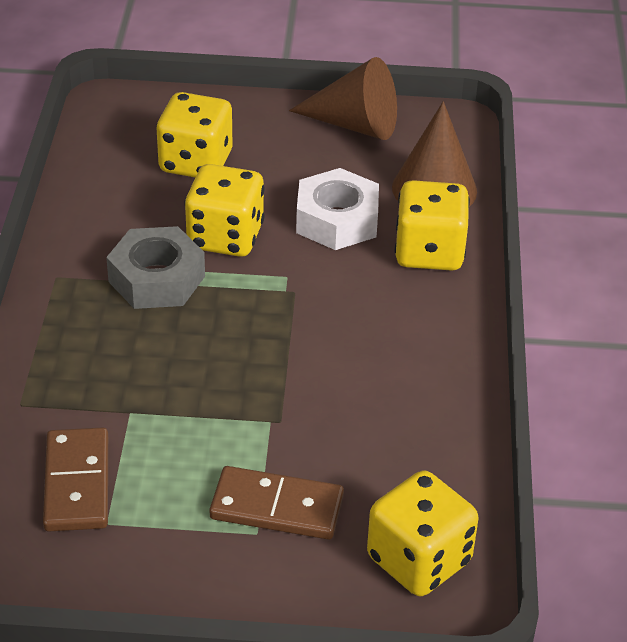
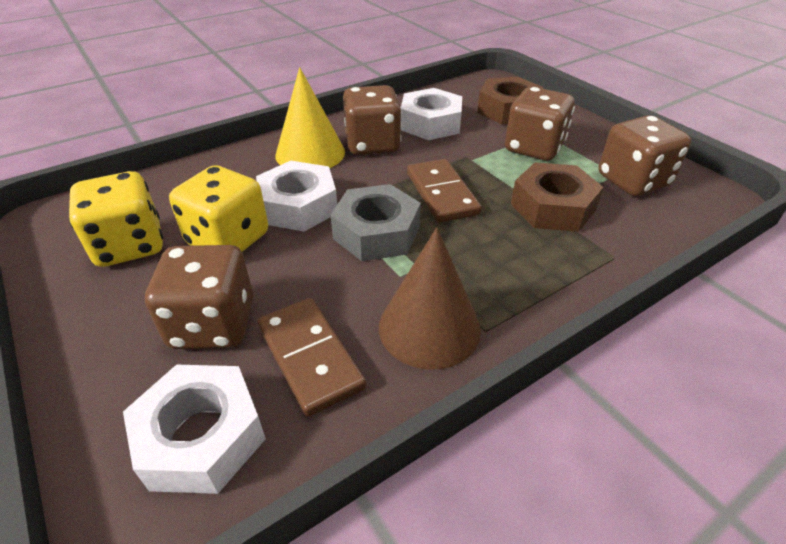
brown cone: 2 -> 1
brown dice: 0 -> 4
brown nut: 0 -> 2
white nut: 1 -> 3
yellow cone: 0 -> 1
yellow dice: 4 -> 2

